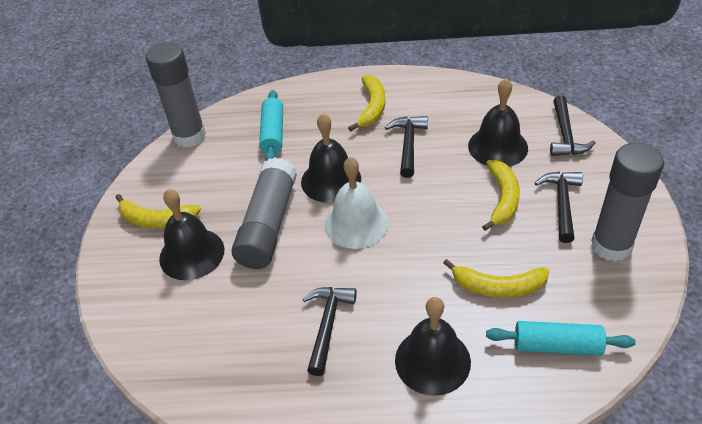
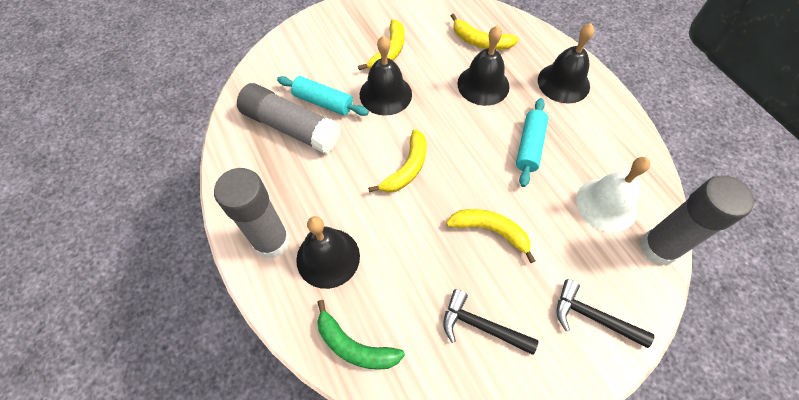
black hammer: 4 -> 2
green banana: 0 -> 1

